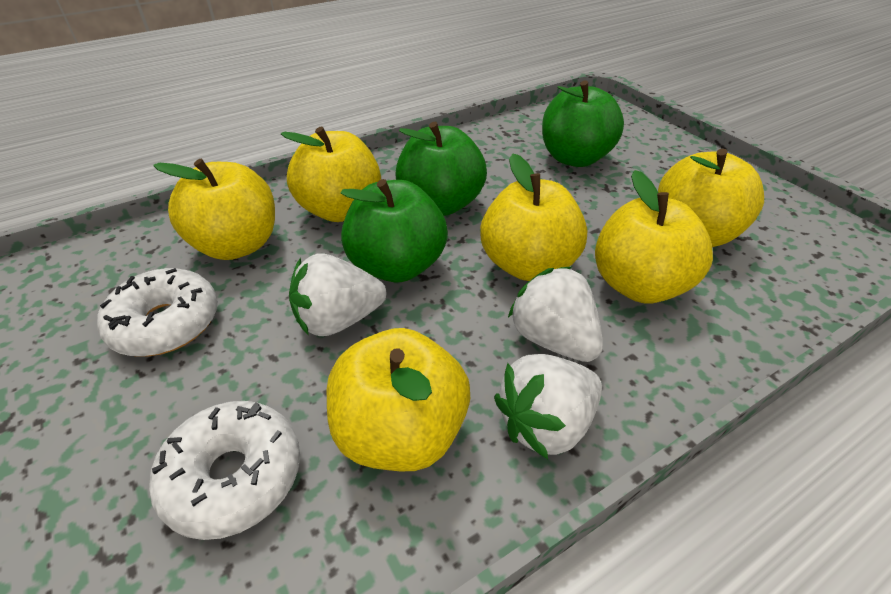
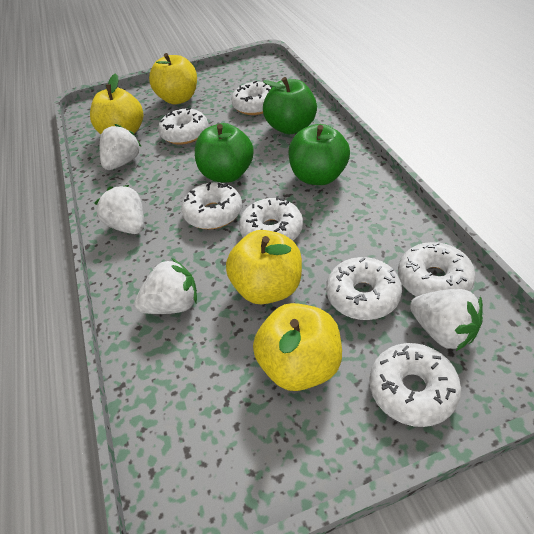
white donut: 2 -> 7
white strawberry: 3 -> 4
yellow apple: 6 -> 4

